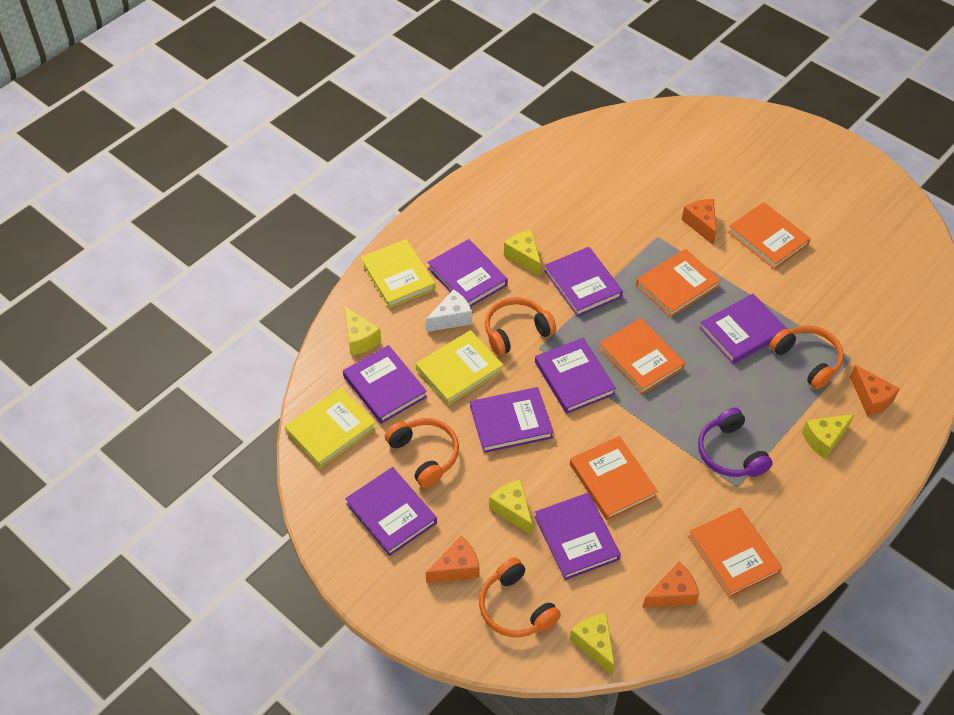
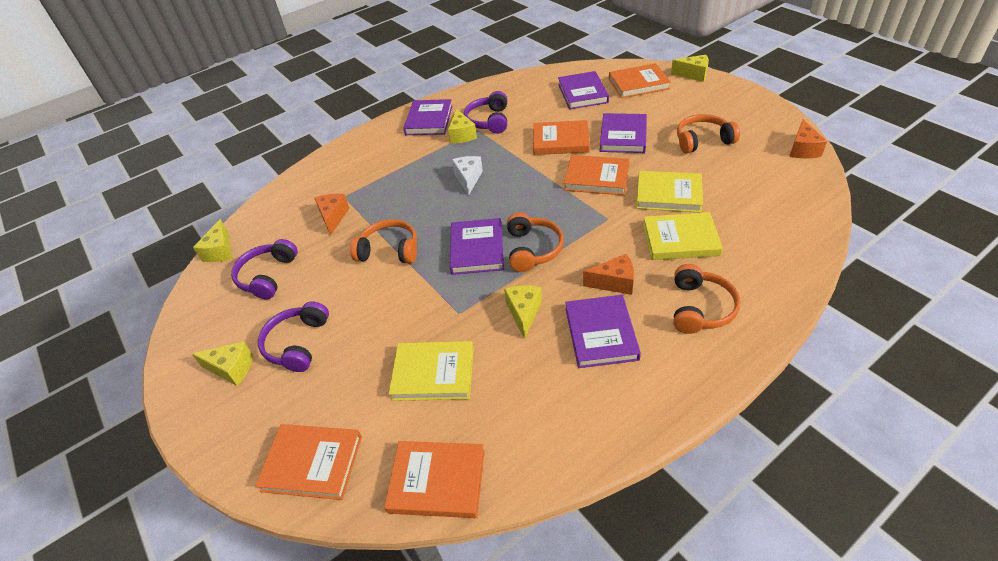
orange cheese: 4 -> 3
purple book: 8 -> 5
purple headphones: 1 -> 3

